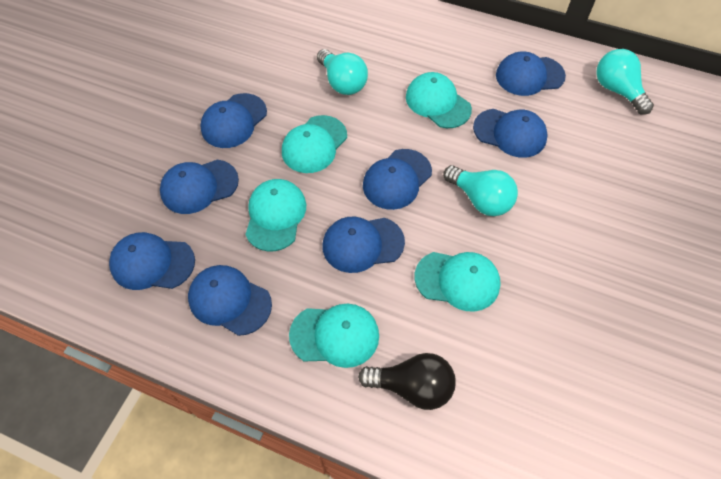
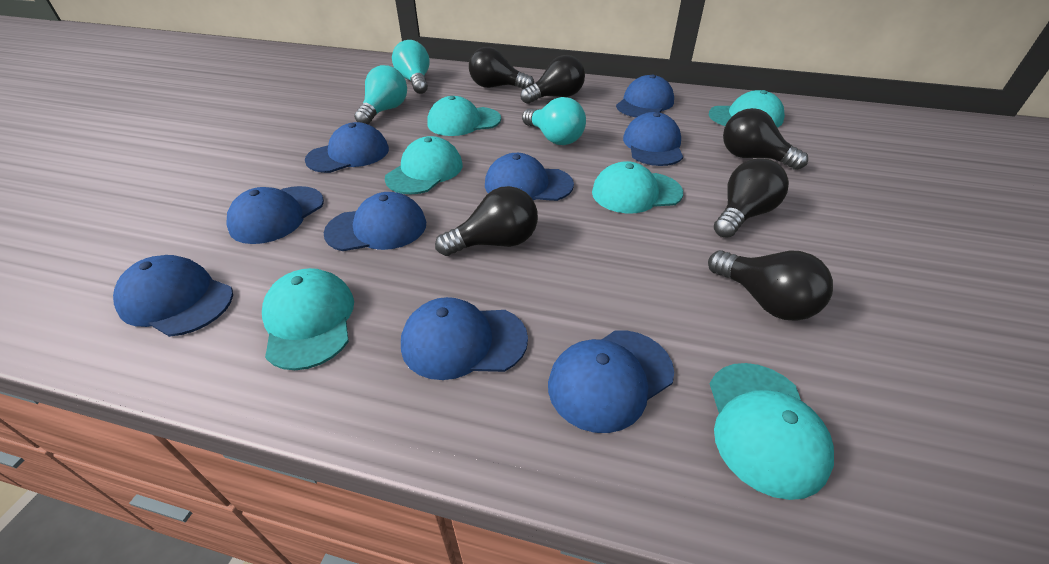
black light bulb: 1 -> 6
blue cap: 8 -> 9
turquoise cap: 5 -> 6

